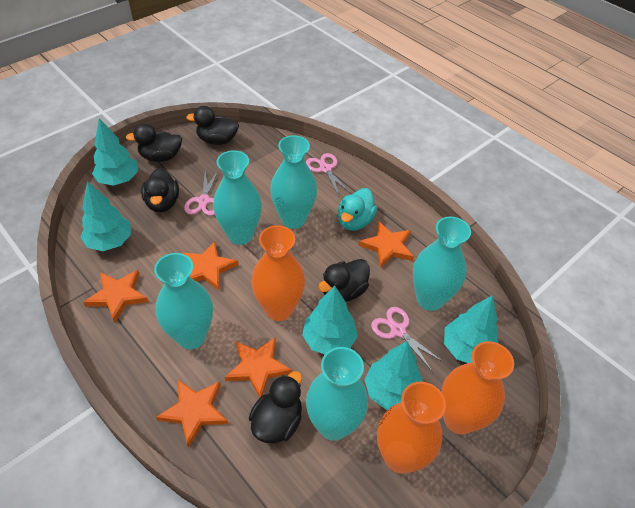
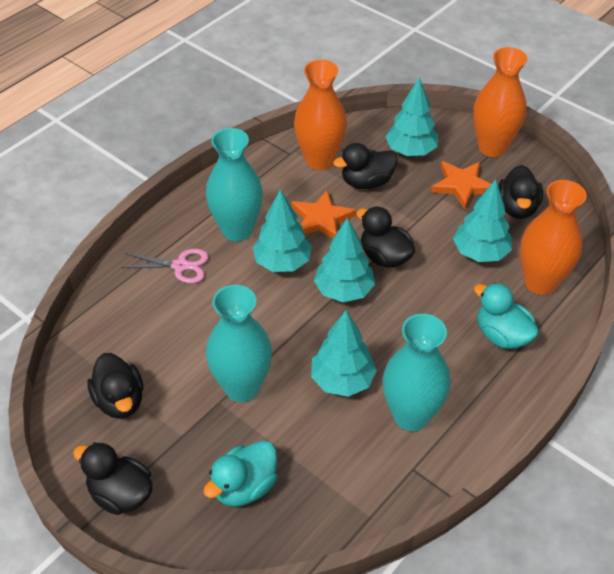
orange star: 5 -> 2
pink scissors: 3 -> 1
turquoise duck: 1 -> 2
turquoise vase: 5 -> 3

